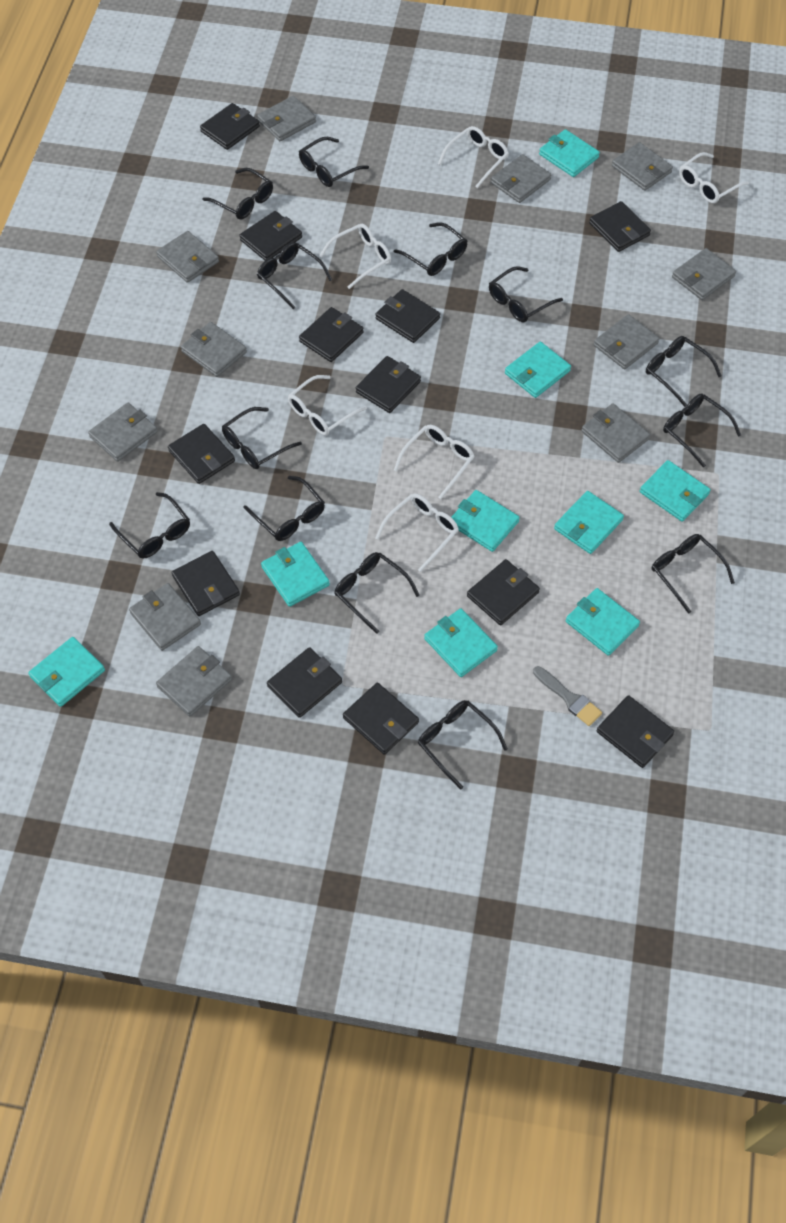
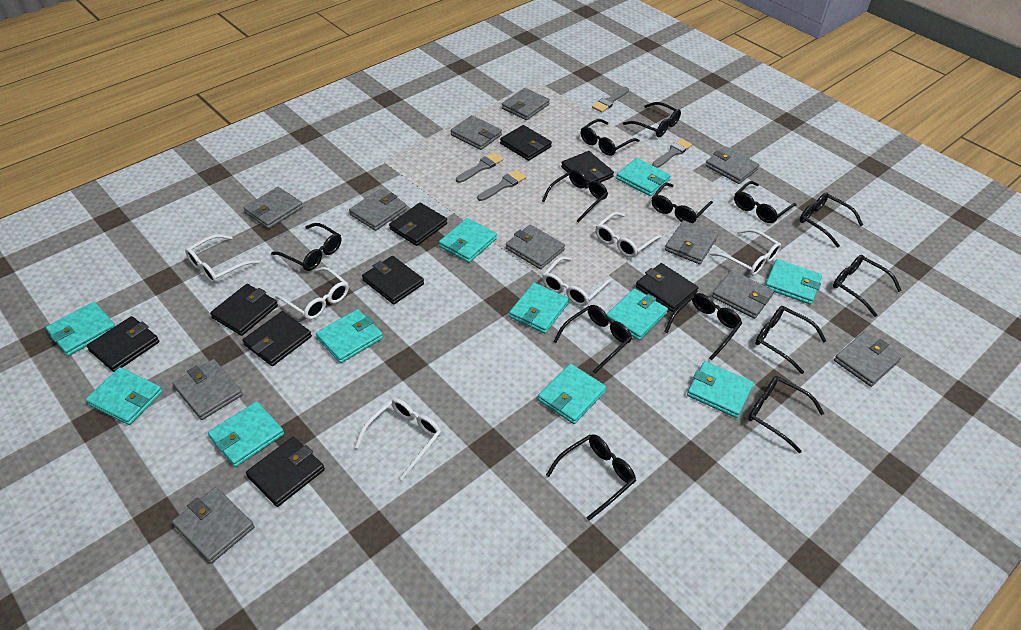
black wallet: 12 -> 9
grey brush: 1 -> 4
turquoise wallet: 9 -> 11

